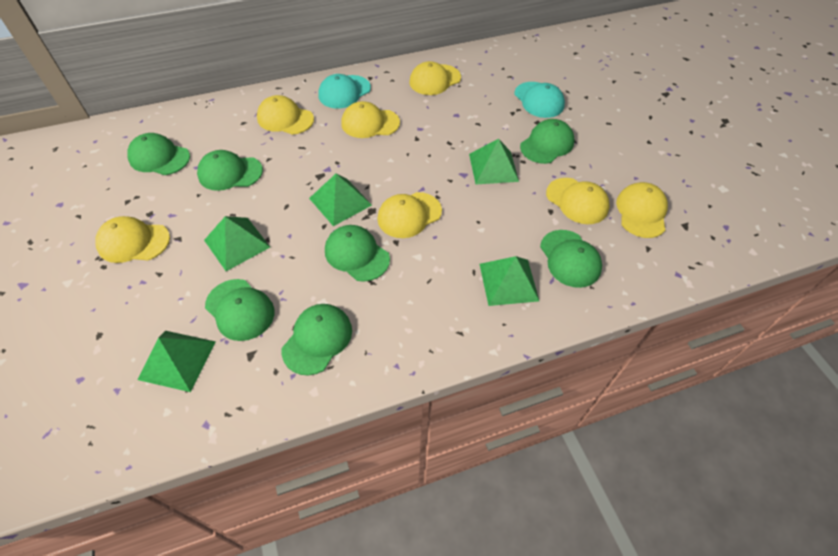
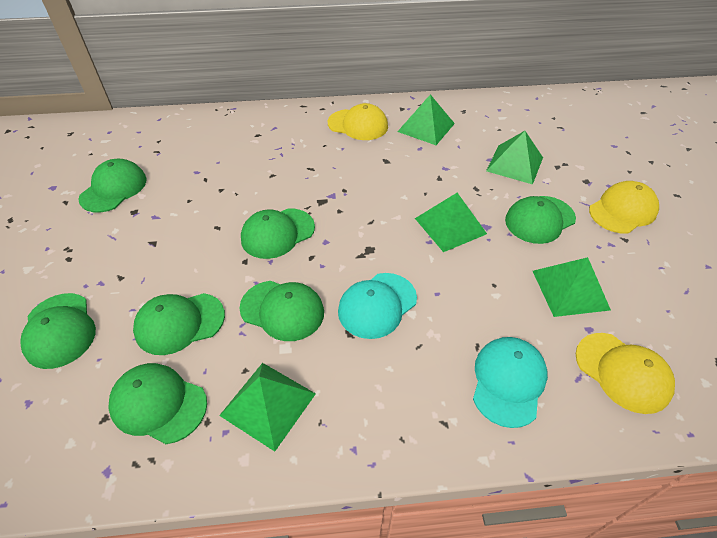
yellow cap: 7 -> 3

